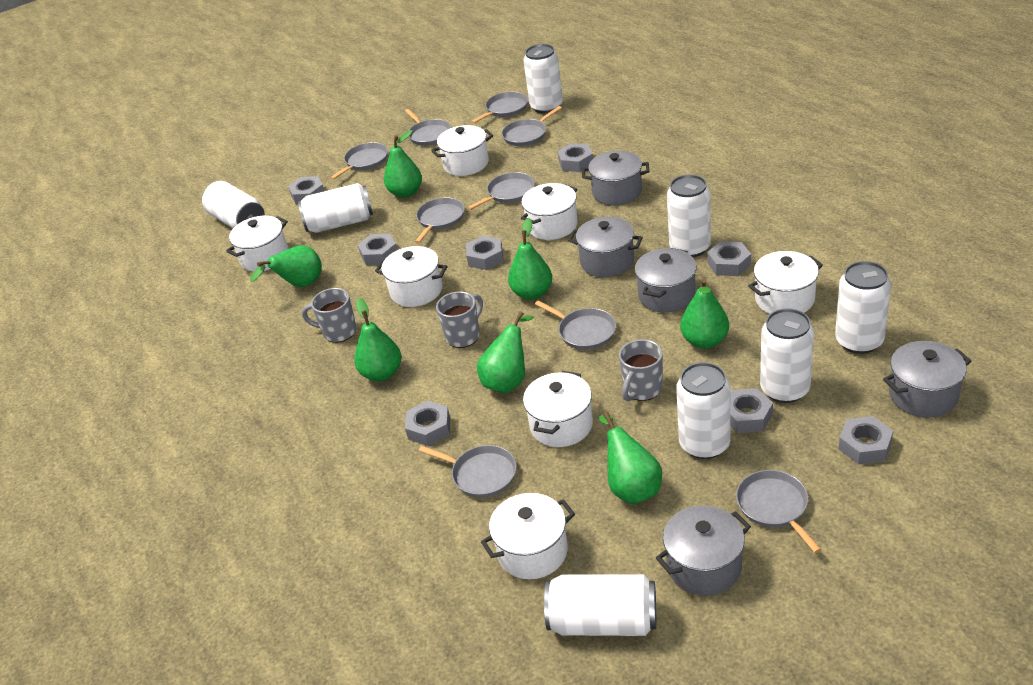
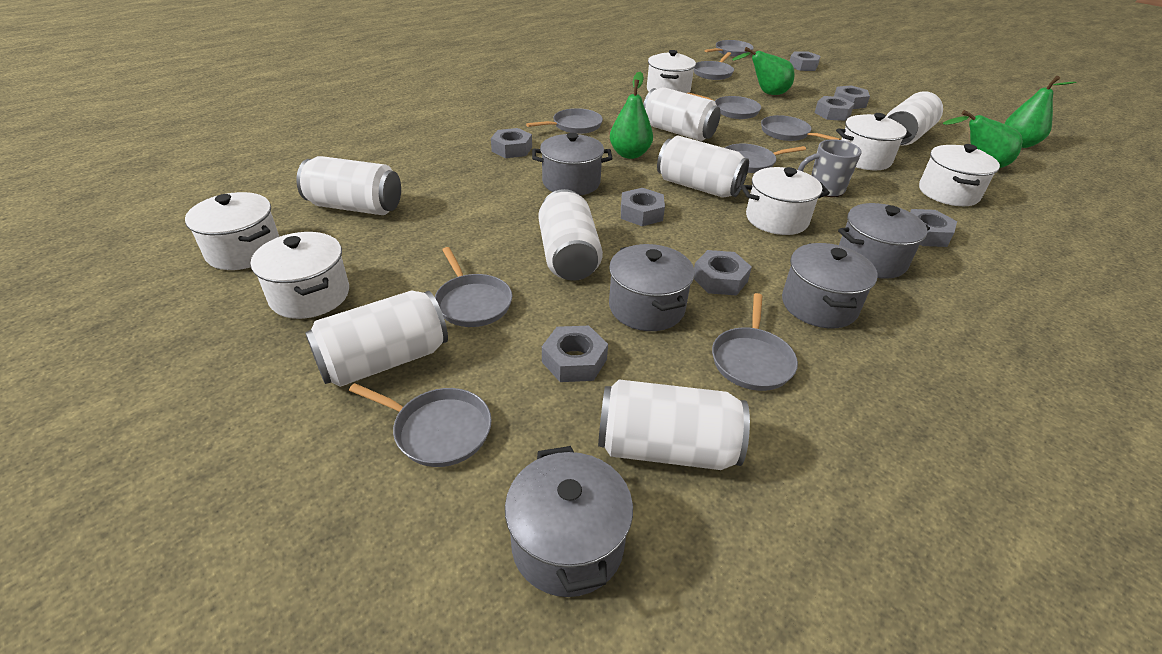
green pear: 7 -> 4
grey mug: 3 -> 1
white can: 8 -> 7
white pot: 7 -> 6

